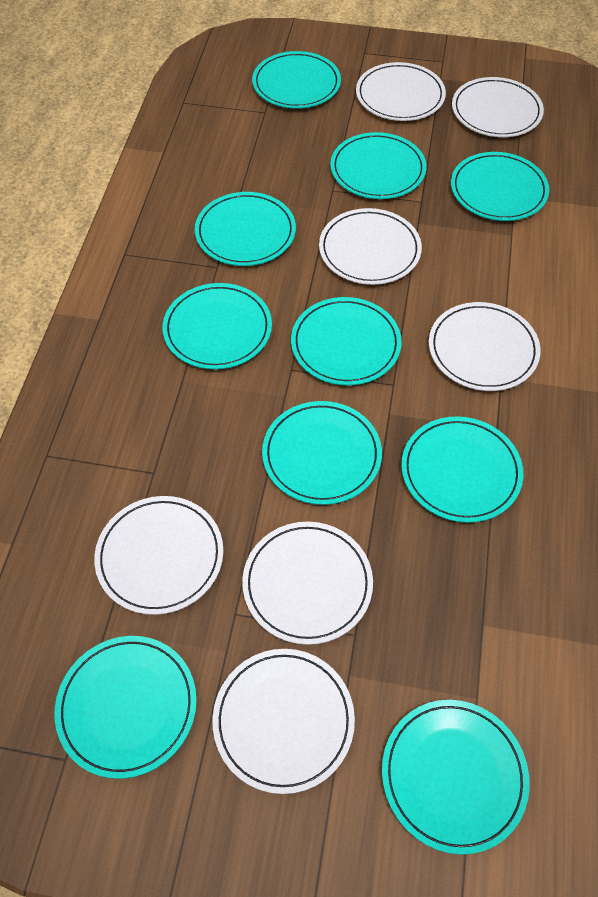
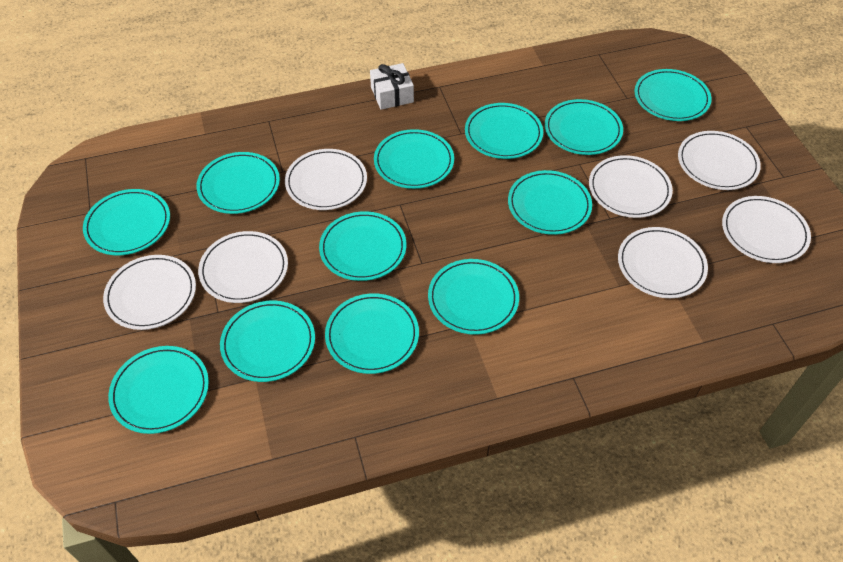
turquoise plate: 10 -> 12
white gift: 0 -> 1

